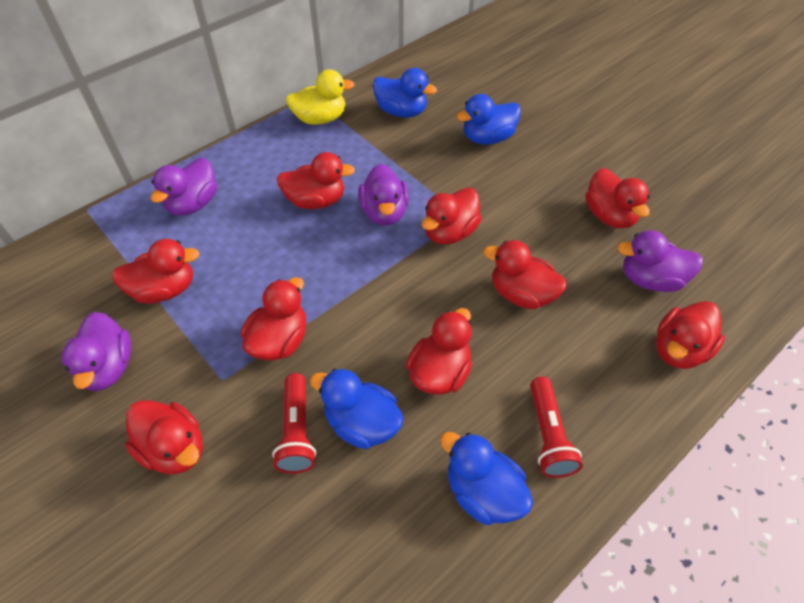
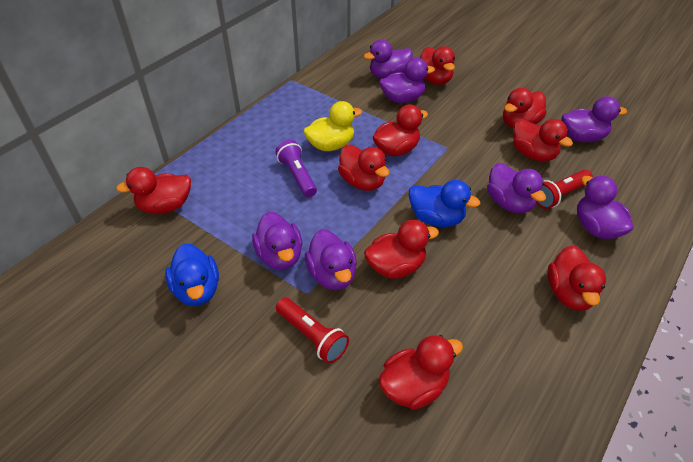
blue duck: 4 -> 2
purple duck: 4 -> 7
purple flashlight: 0 -> 1

